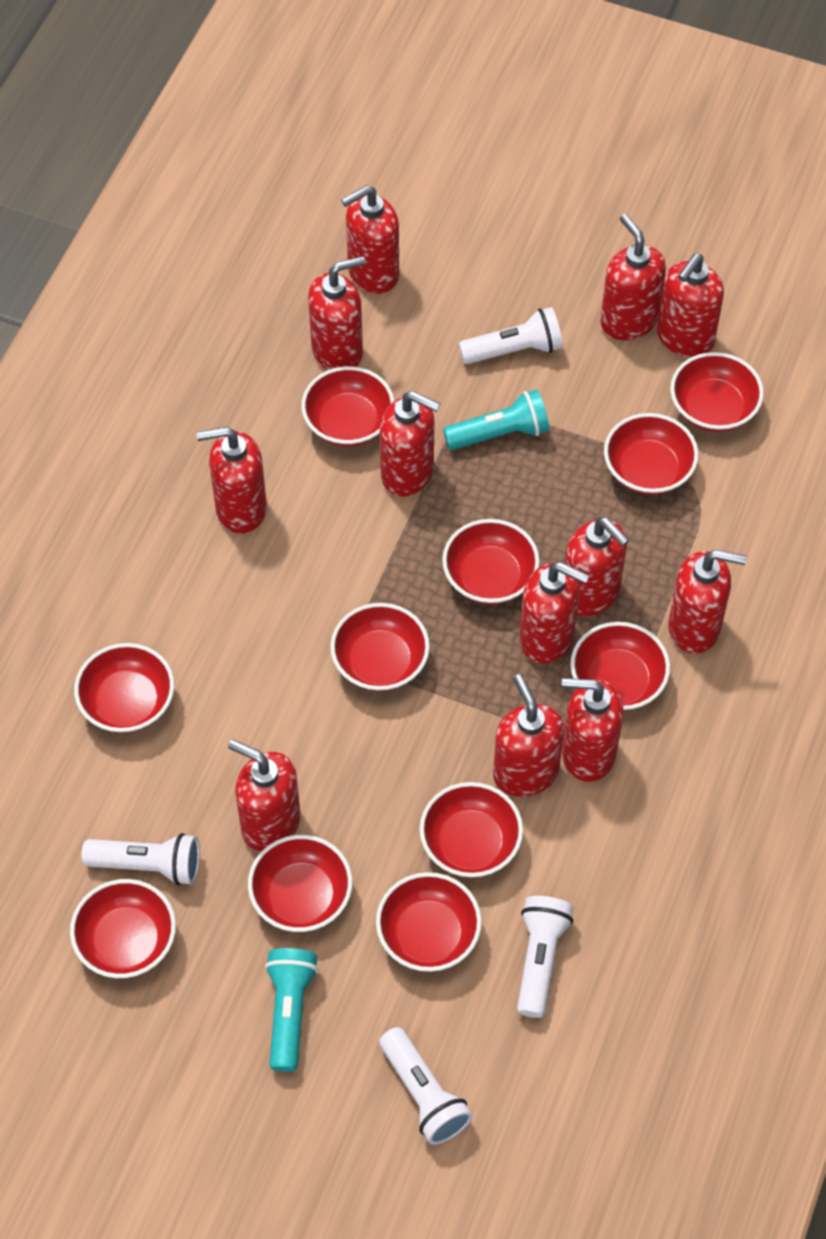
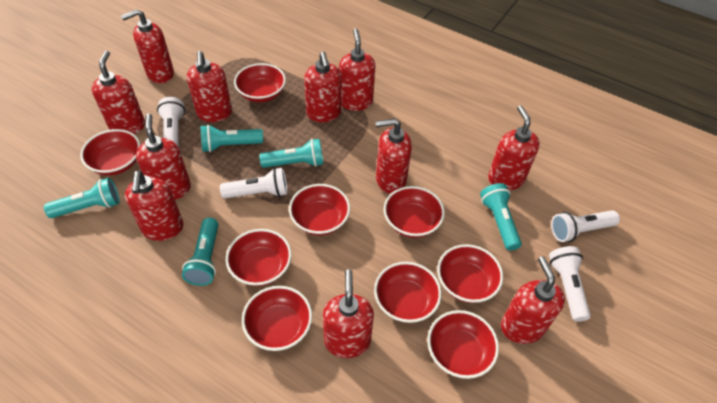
red bowl: 11 -> 9
red soap dispenser: 12 -> 11
turquoise flashlight: 2 -> 5

